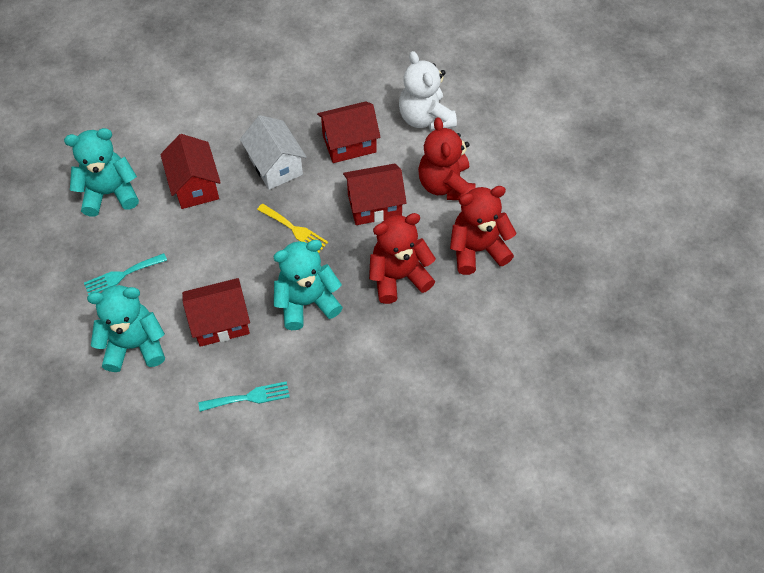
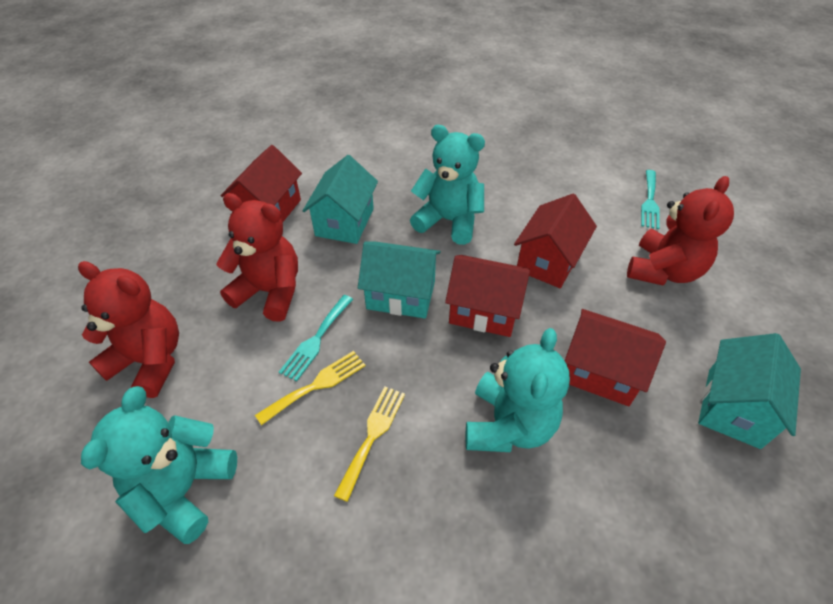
turquoise house: 0 -> 3
white house: 1 -> 0
white teddy bear: 1 -> 0
yellow fork: 1 -> 2

